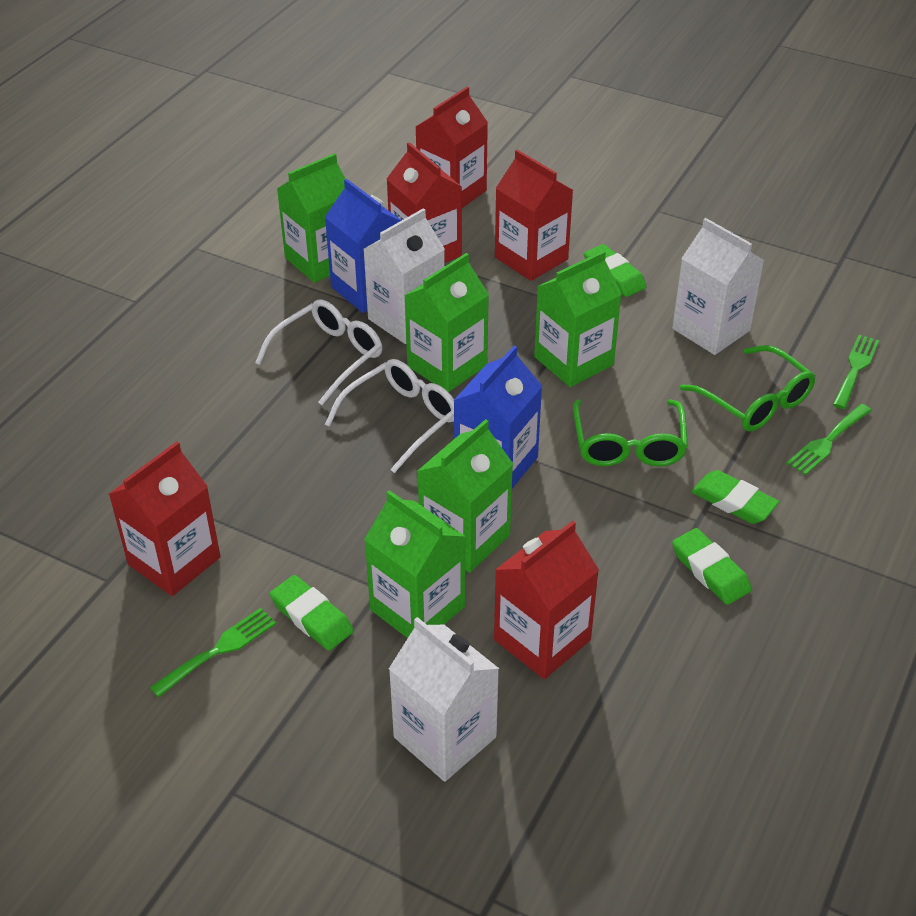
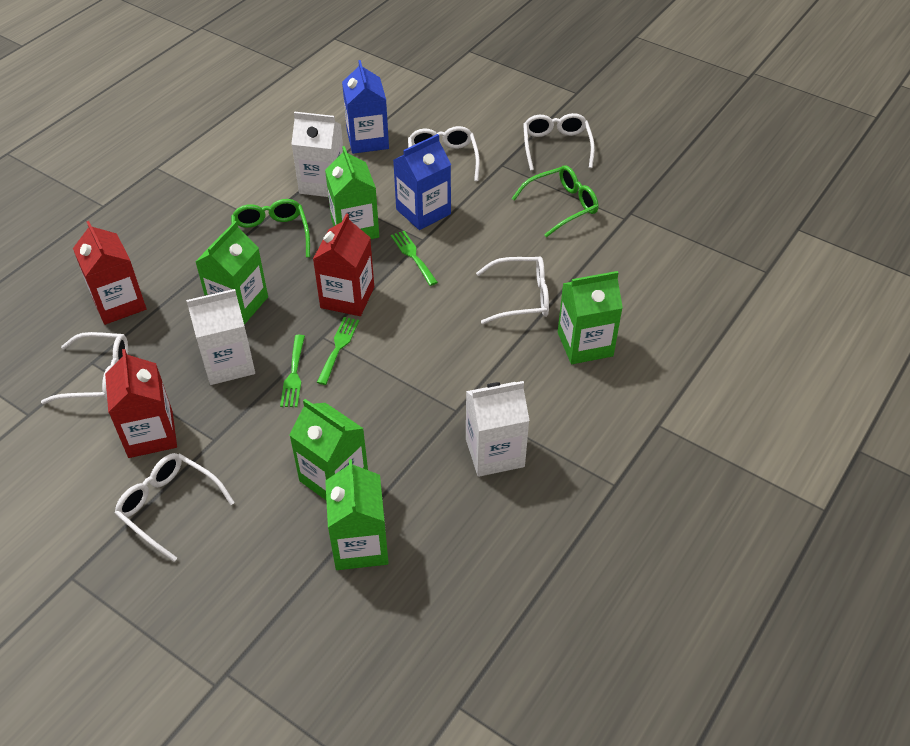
green eraser: 4 -> 0
red carton: 5 -> 3
white glasses: 2 -> 5

